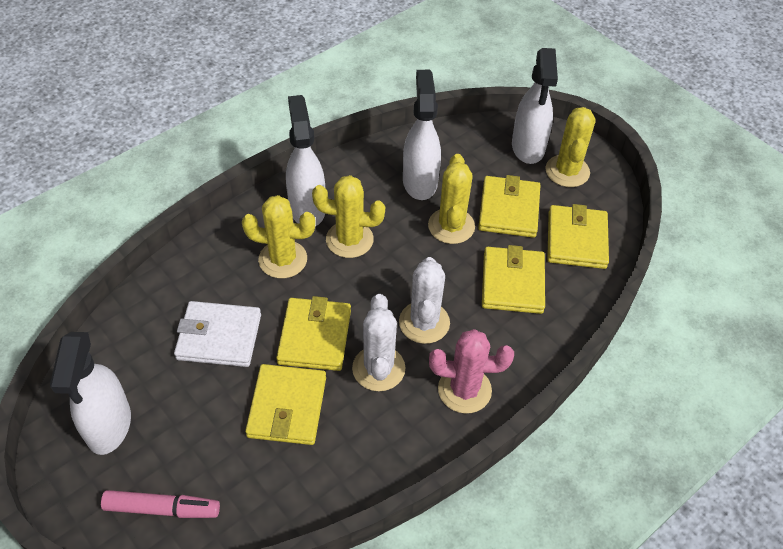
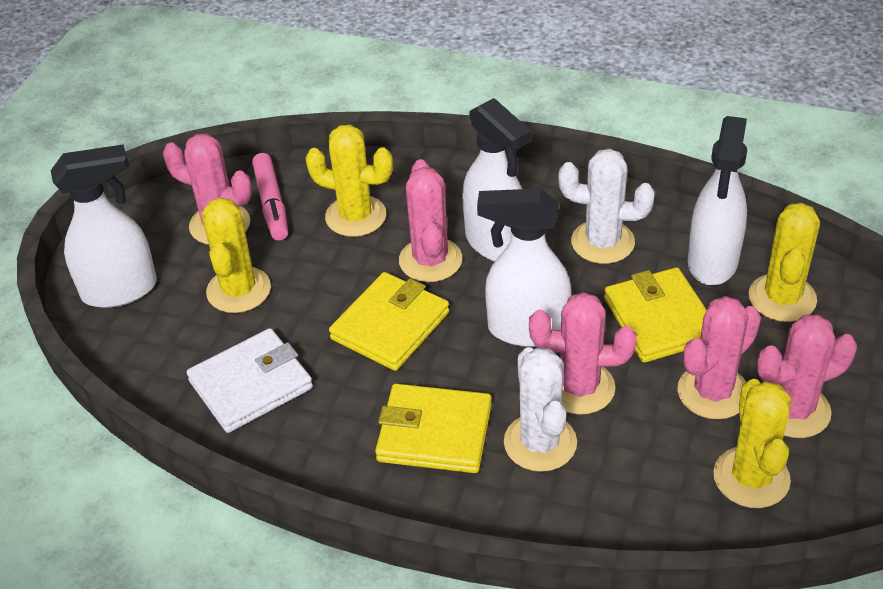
pink cactus: 1 -> 5
yellow wallet: 5 -> 3

